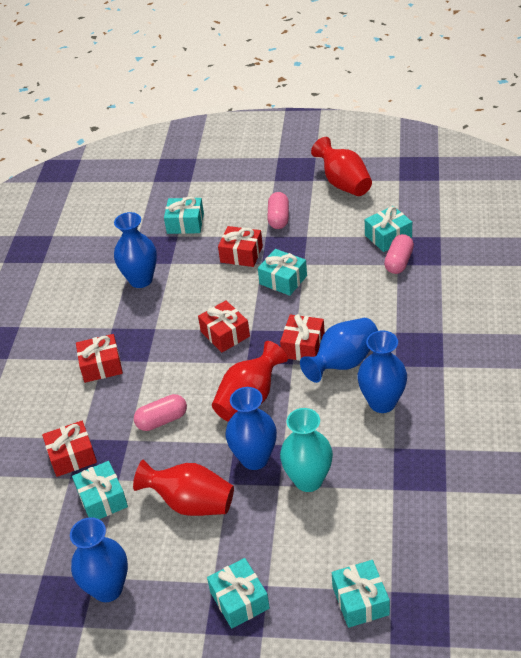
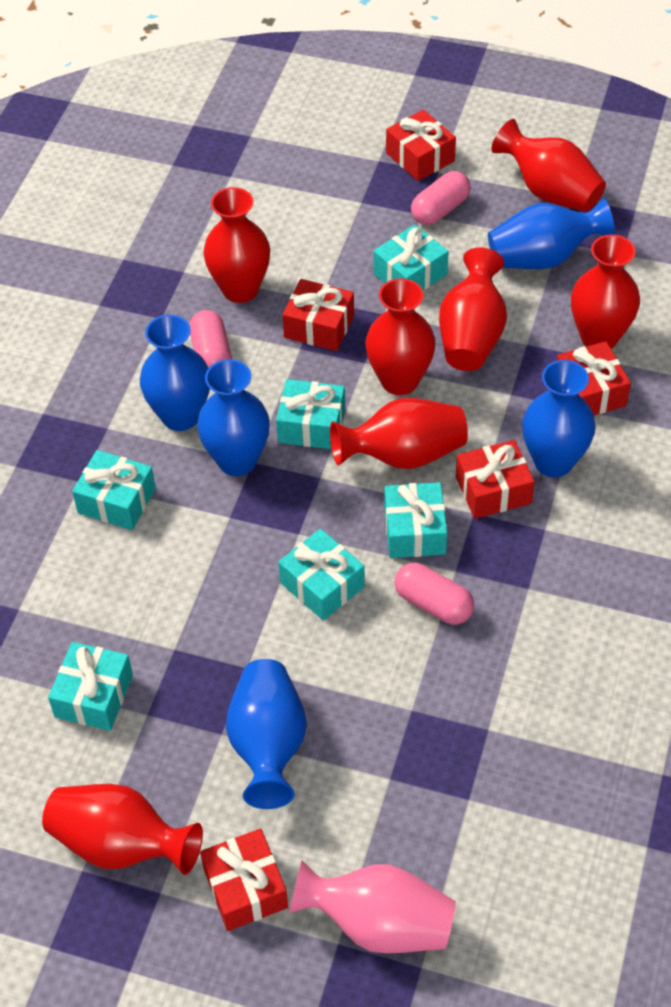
pink vase: 0 -> 1
red vase: 3 -> 7
turquoise vase: 1 -> 0

